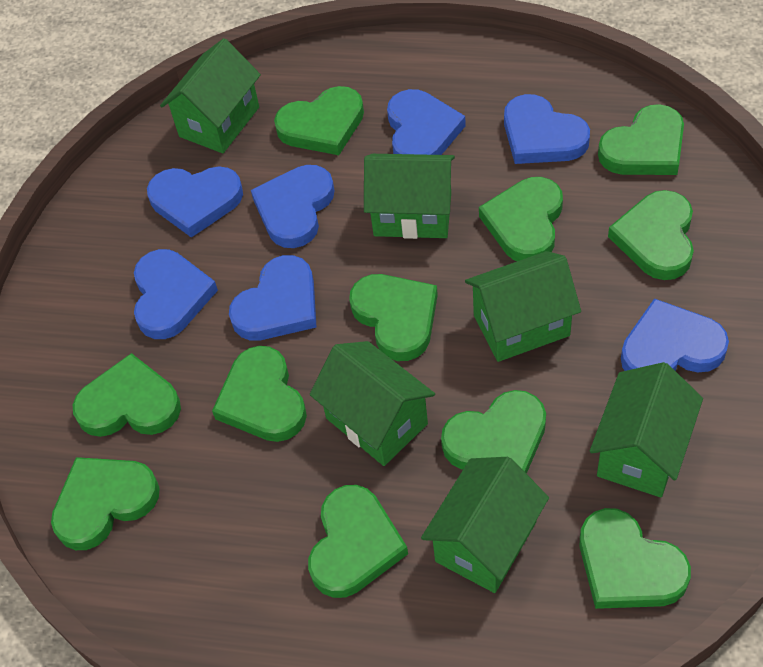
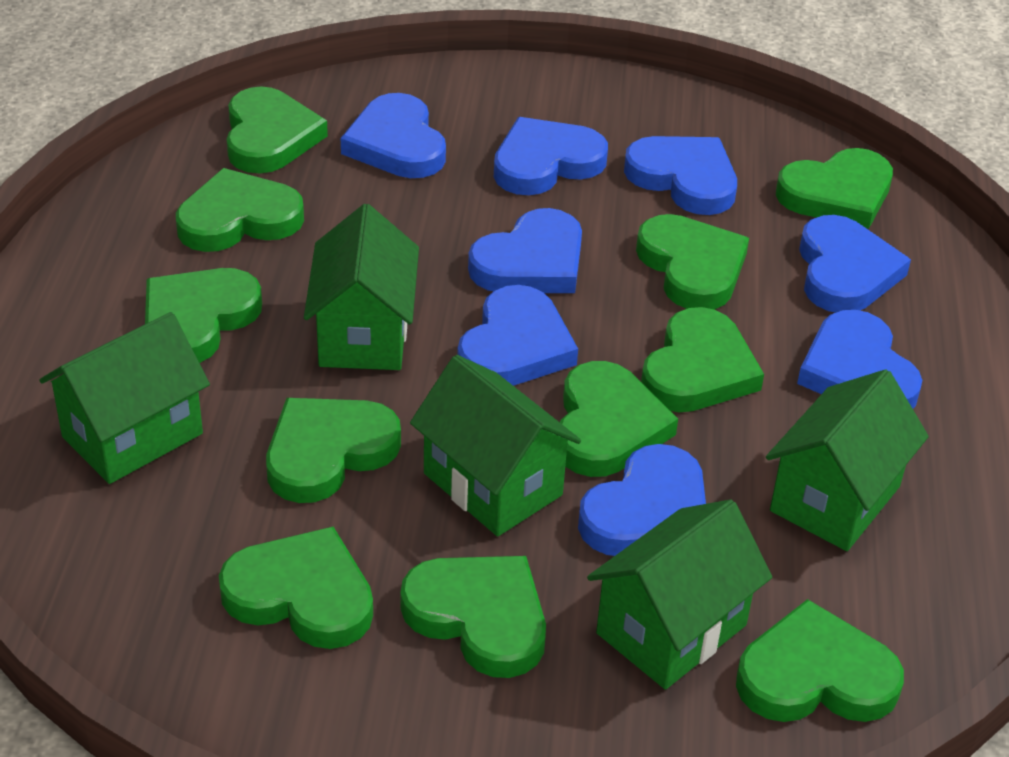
blue heart: 7 -> 8
green house: 6 -> 5

